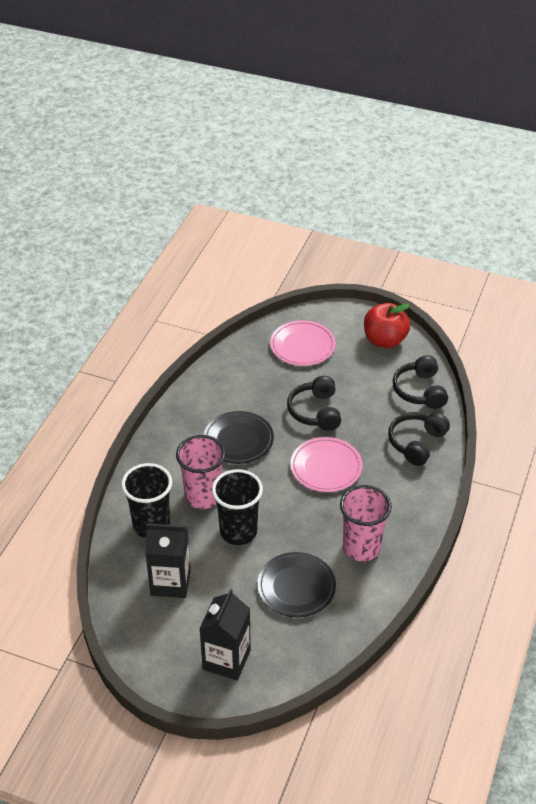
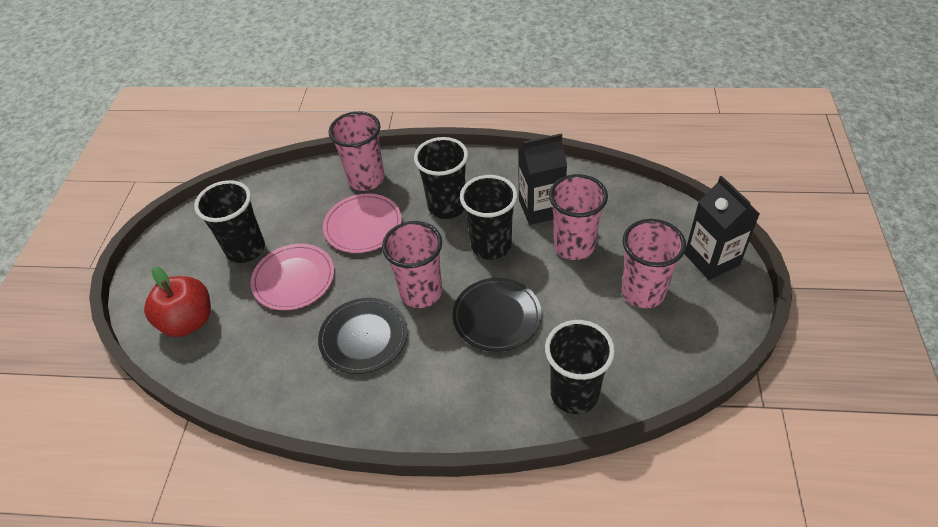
black cup: 2 -> 4
black headphones: 3 -> 0
pink cup: 2 -> 4

